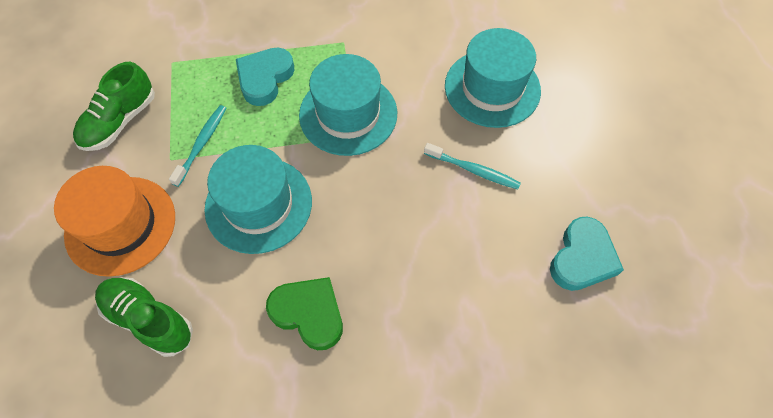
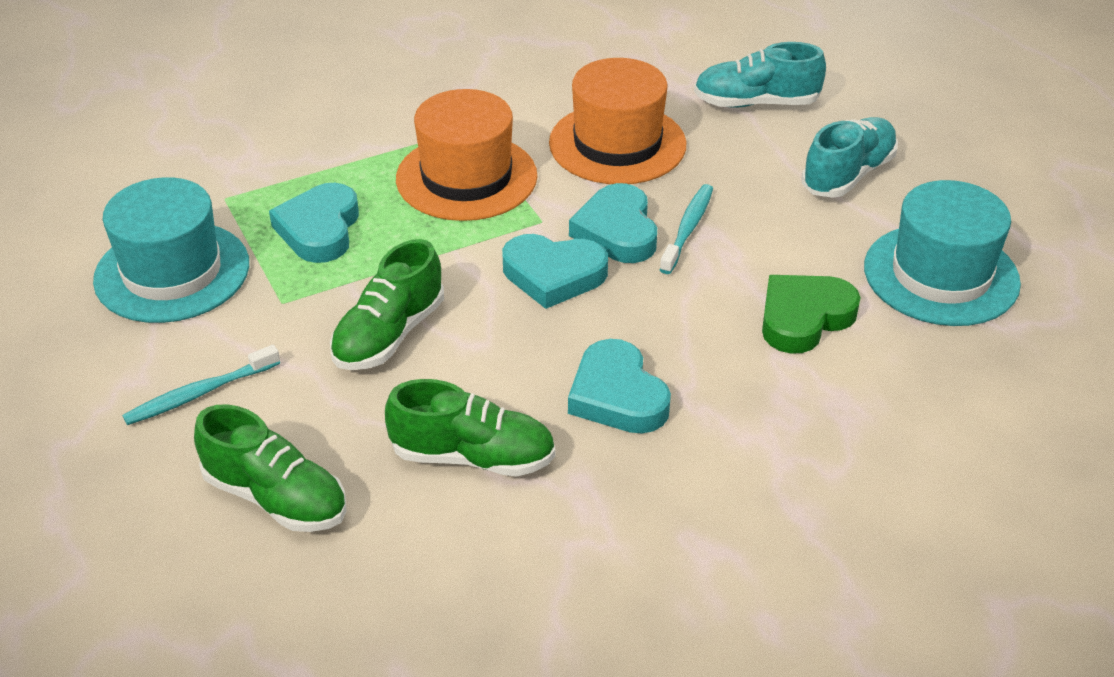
green shoe: 2 -> 3
orange hat: 1 -> 2
turquoise hat: 3 -> 2
turquoise heart: 2 -> 4
turquoise shoe: 0 -> 2

